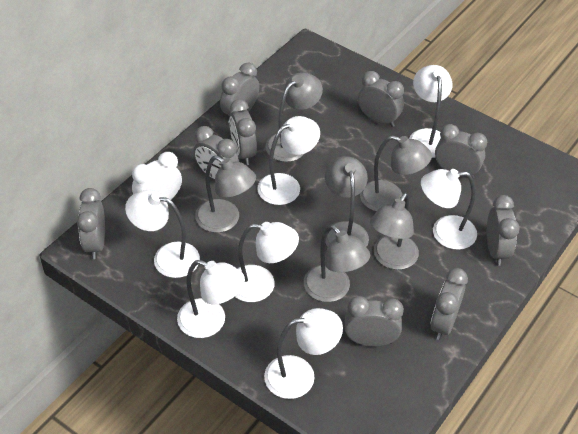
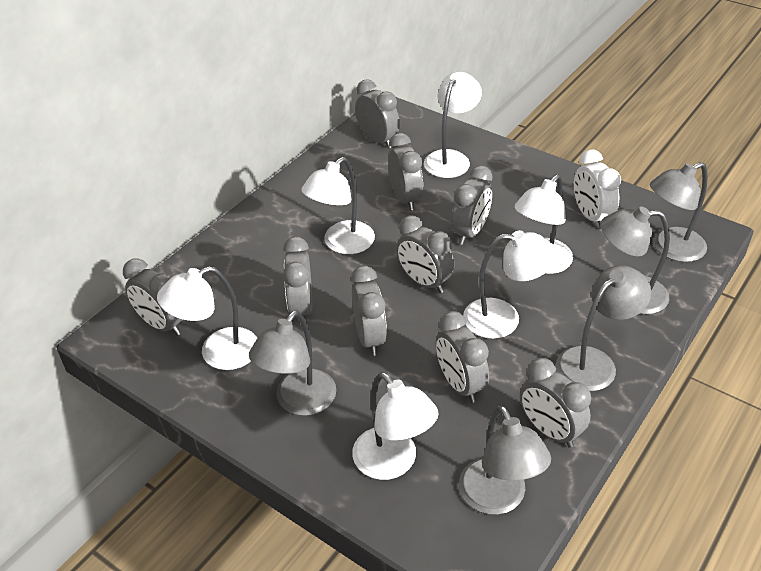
grey lamp: 6 -> 5
white lamp: 7 -> 6

